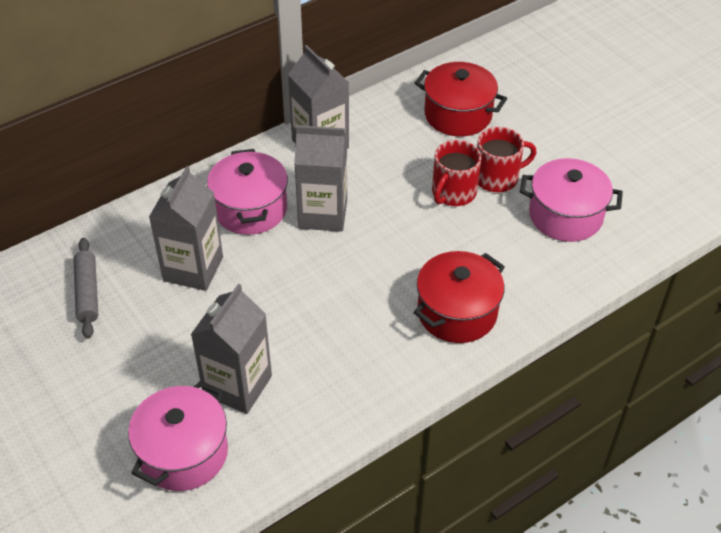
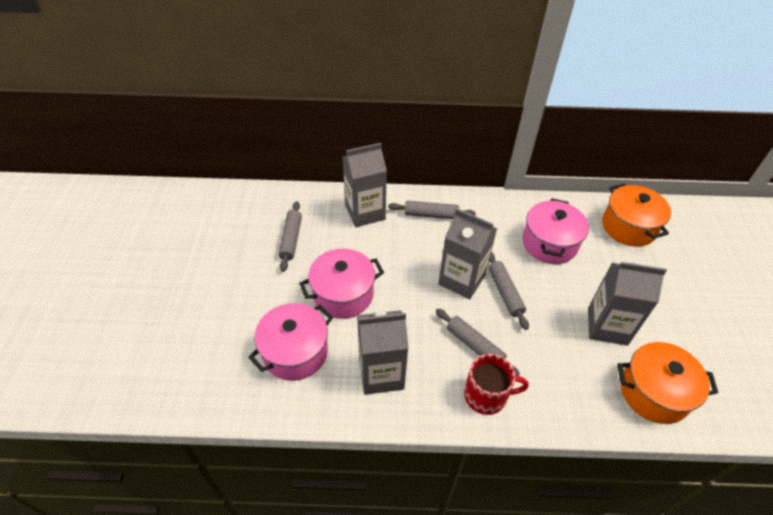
grey rolling pin: 1 -> 4
orange pot: 0 -> 2
red mug: 2 -> 1
red pot: 2 -> 0

